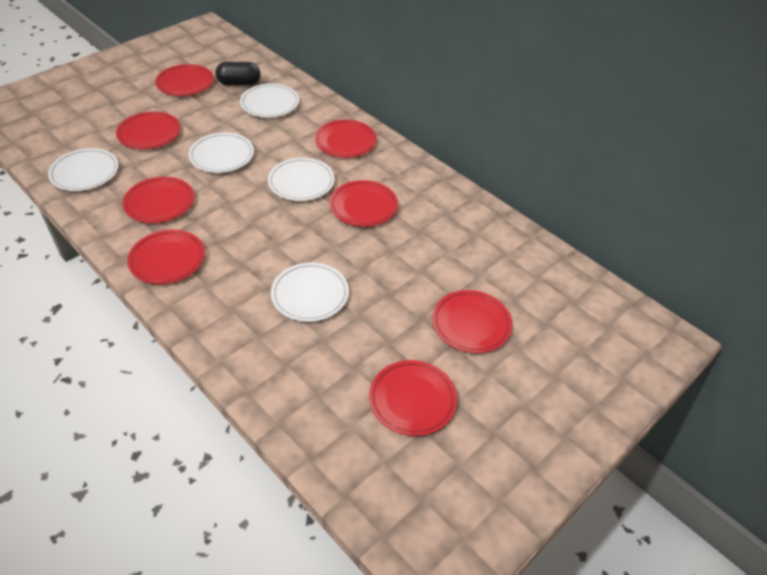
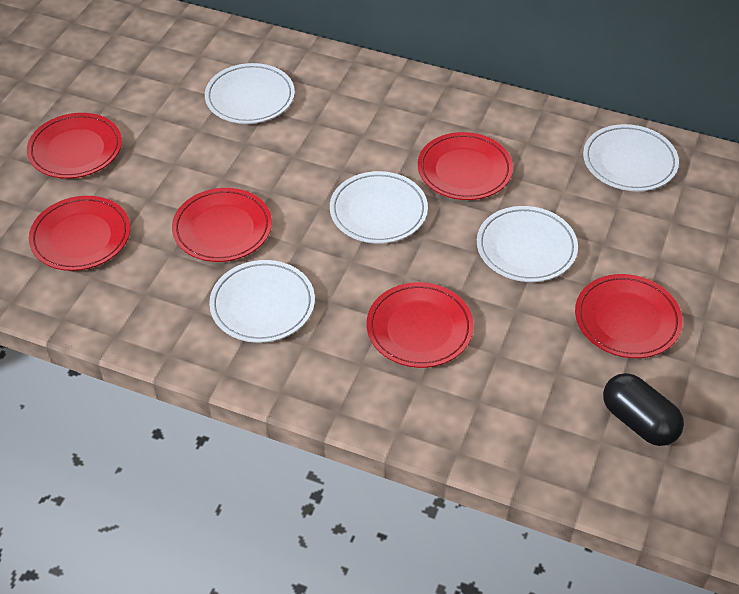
red plate: 8 -> 6

